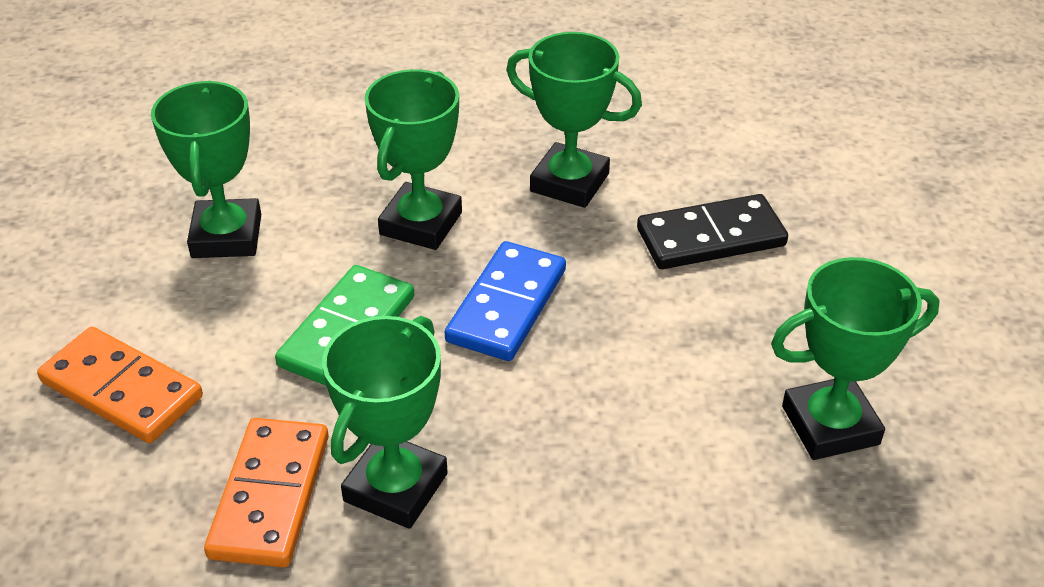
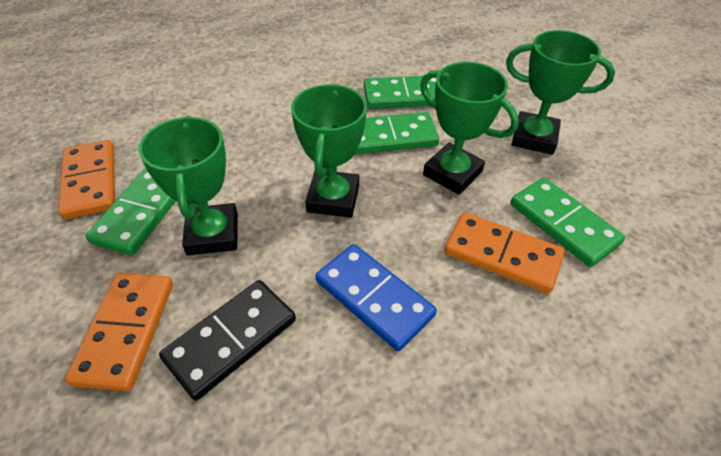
green domino: 1 -> 4
green trophy: 5 -> 4
orange domino: 2 -> 3

